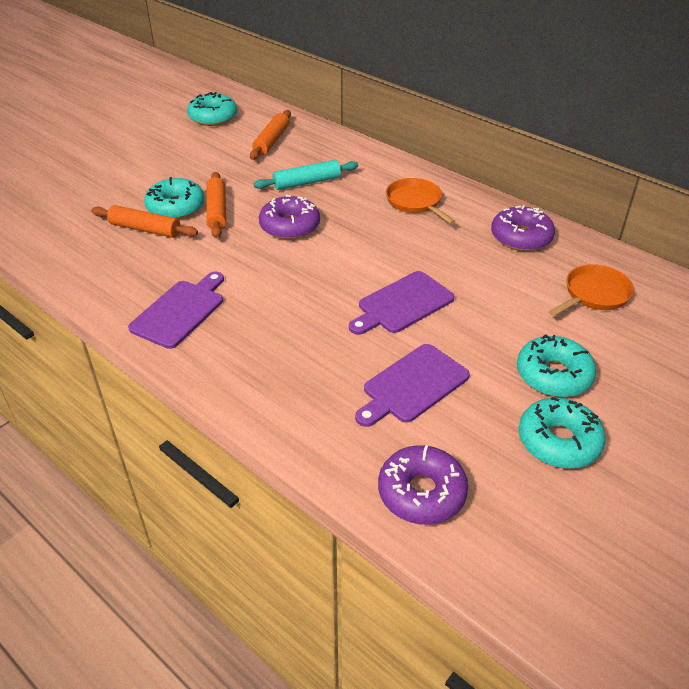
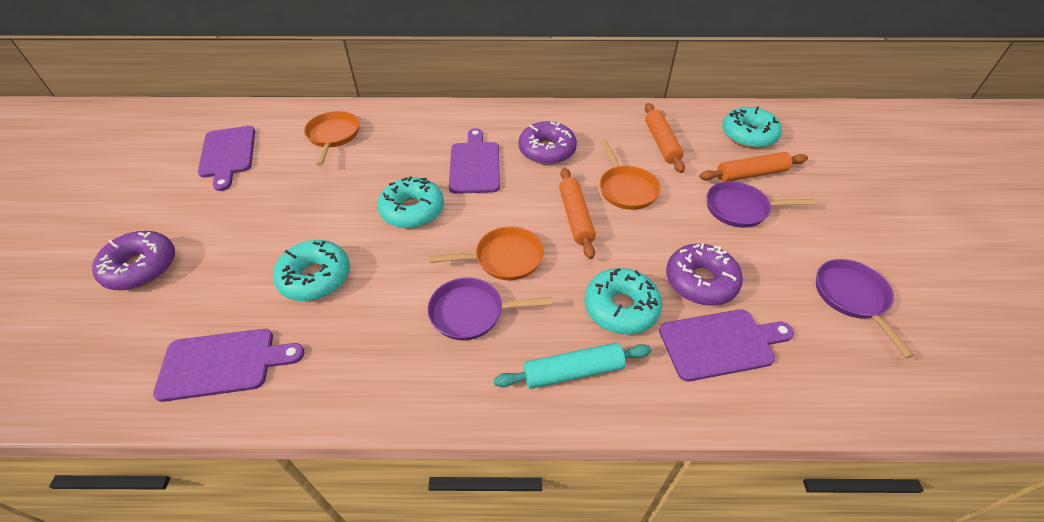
orange pan: 2 -> 3
purple cutting board: 3 -> 4
purple pan: 0 -> 3

